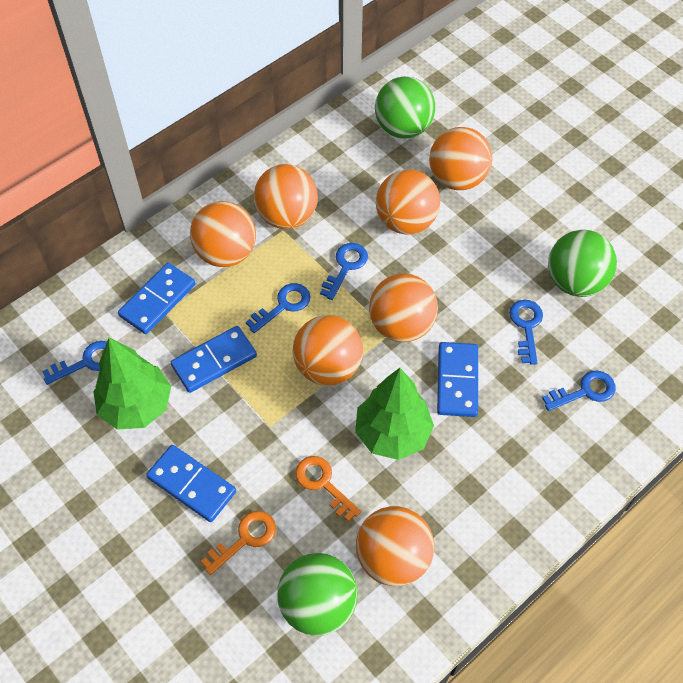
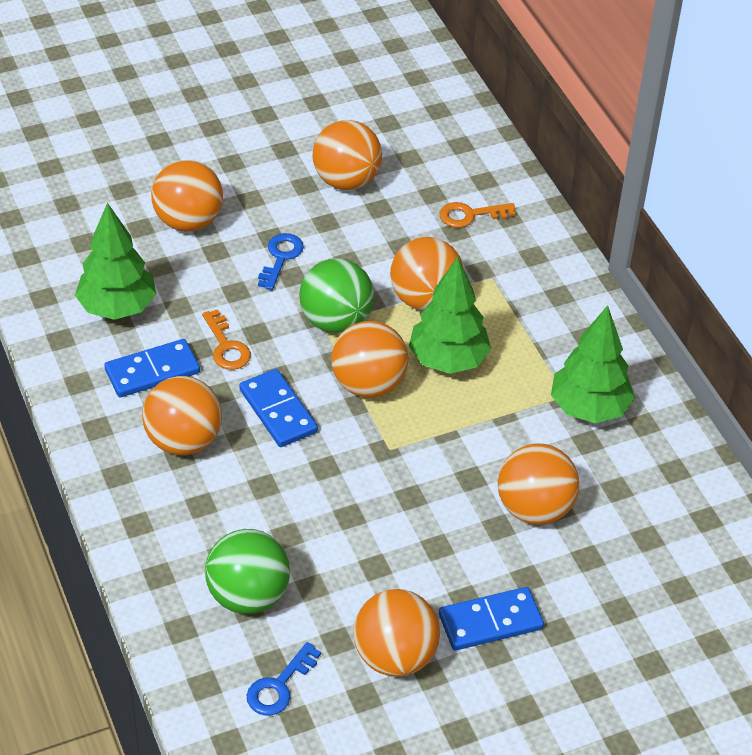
blue domino: 4 -> 3
blue key: 5 -> 2
green ball: 3 -> 2
green tree: 2 -> 3

